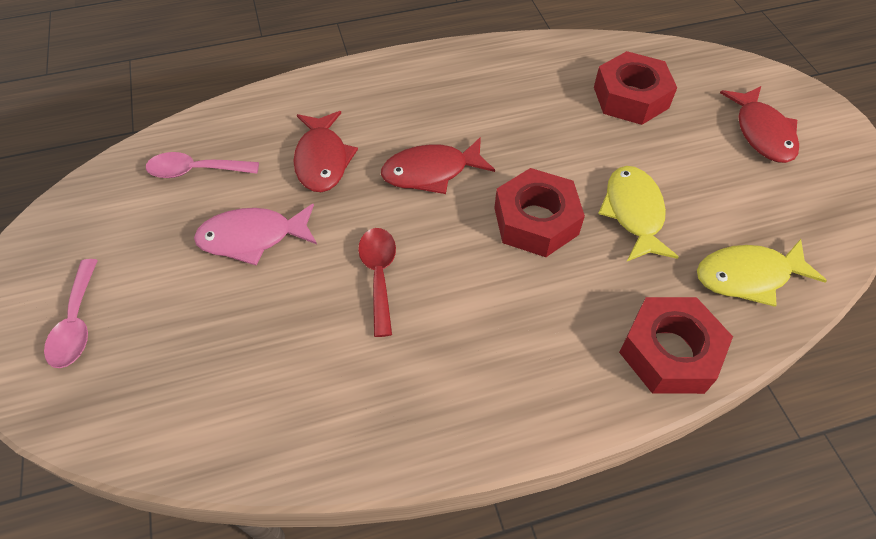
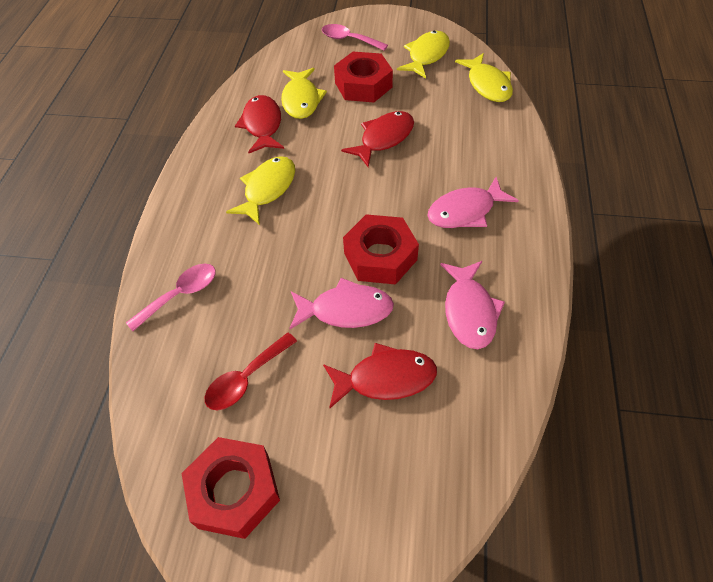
pink fish: 1 -> 3
yellow fish: 2 -> 4

